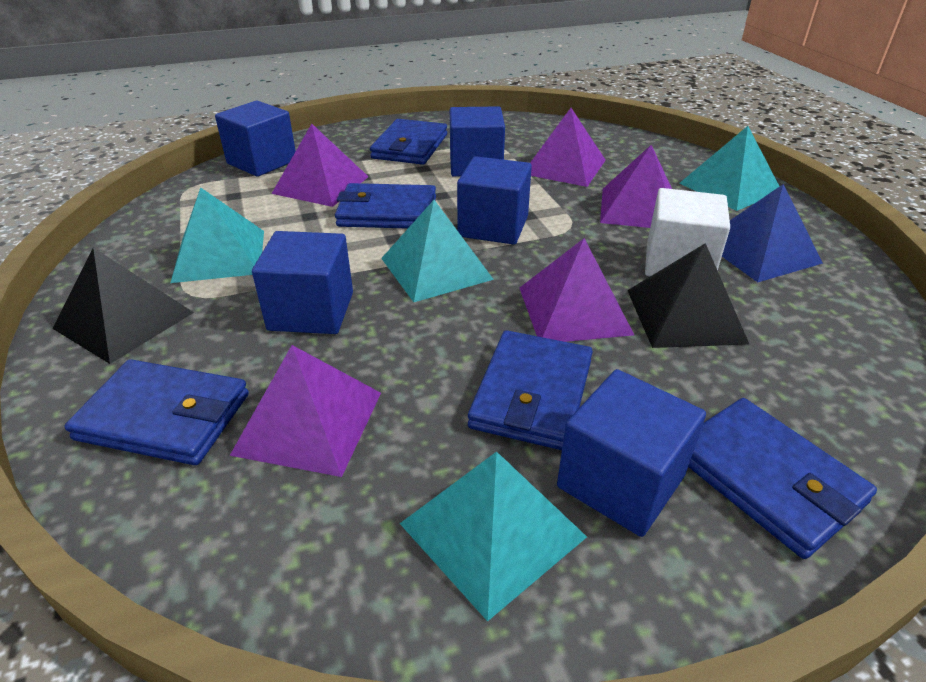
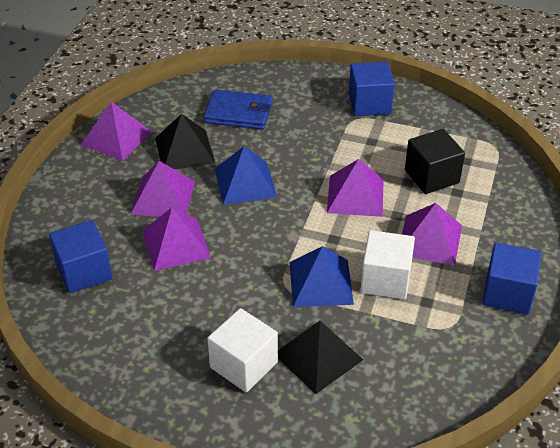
black cube: 0 -> 1
blue cube: 5 -> 3
blue pyramid: 1 -> 2
blue wallet: 5 -> 1
turquoise pyramid: 4 -> 0
white cube: 1 -> 2

